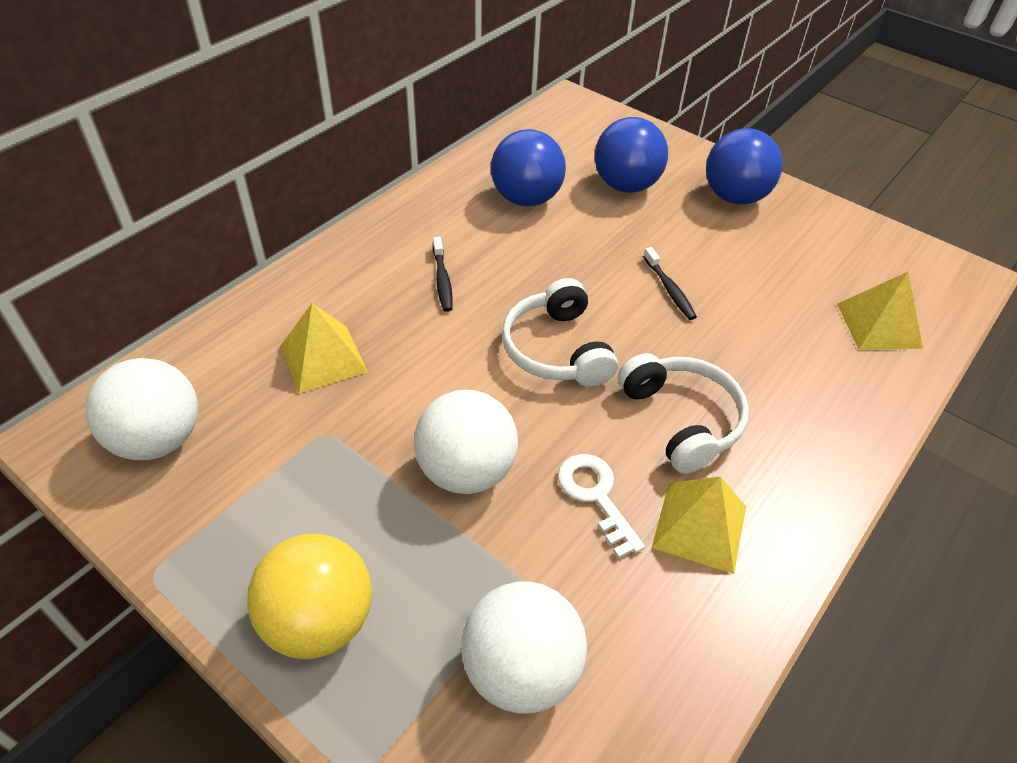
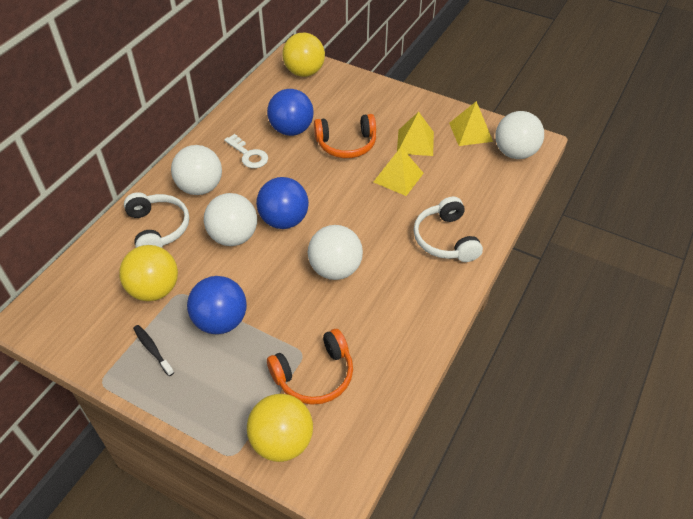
black toothbrush: 2 -> 1
orange headphones: 0 -> 2
white ball: 3 -> 4
yellow ball: 1 -> 3

